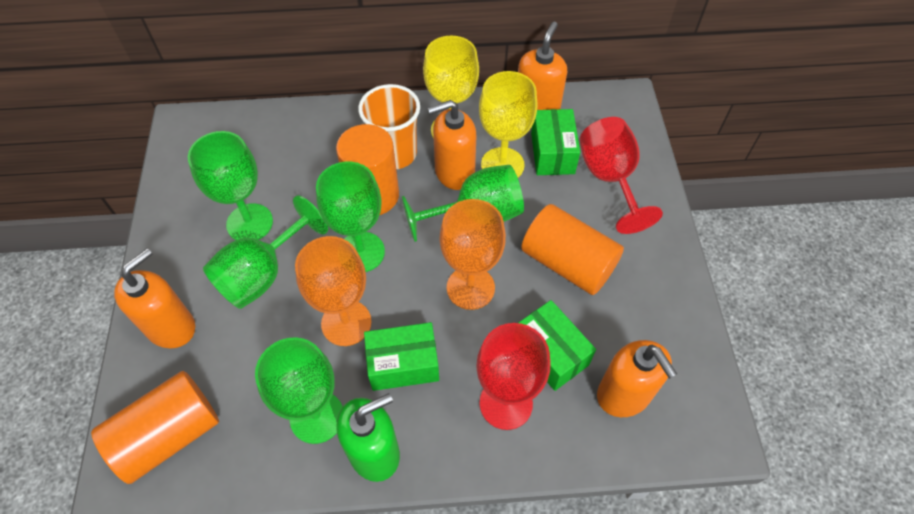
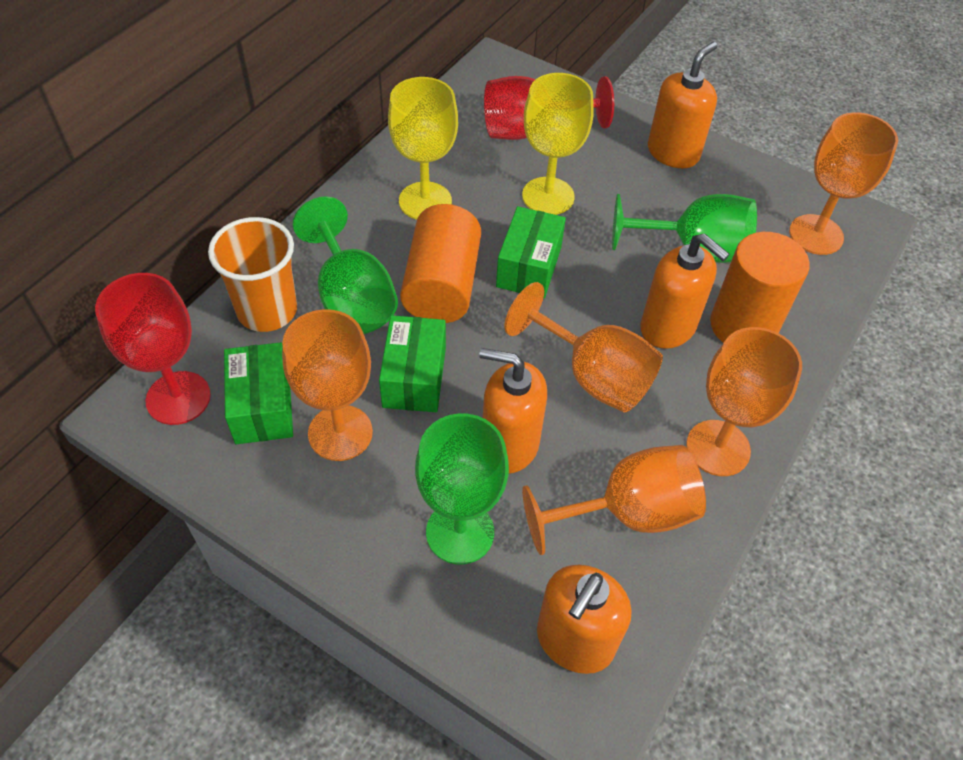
green goblet: 5 -> 3
green soap dispenser: 1 -> 0
orange cylinder: 3 -> 2
orange goblet: 2 -> 5

